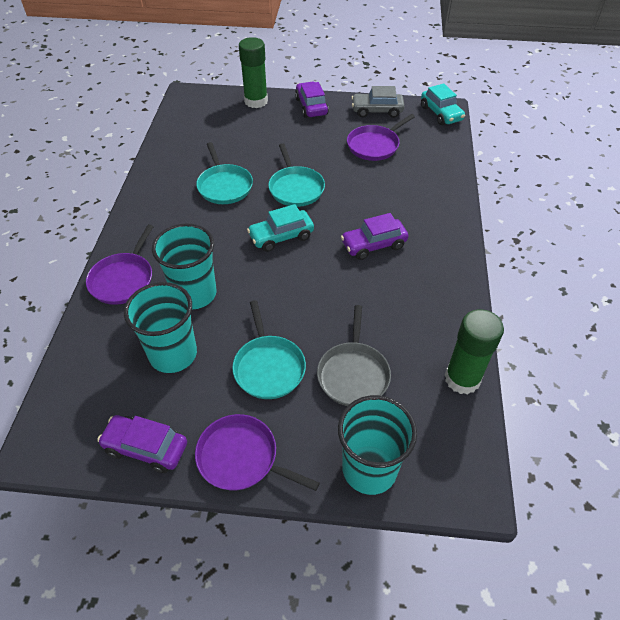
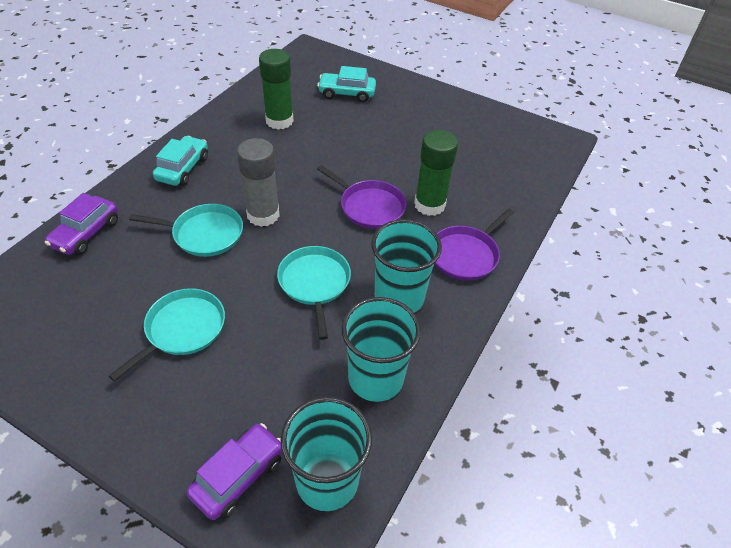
grey car: 1 -> 0
grey glue stick: 0 -> 1
grey pan: 1 -> 0
purple car: 3 -> 2
purple pan: 3 -> 2

